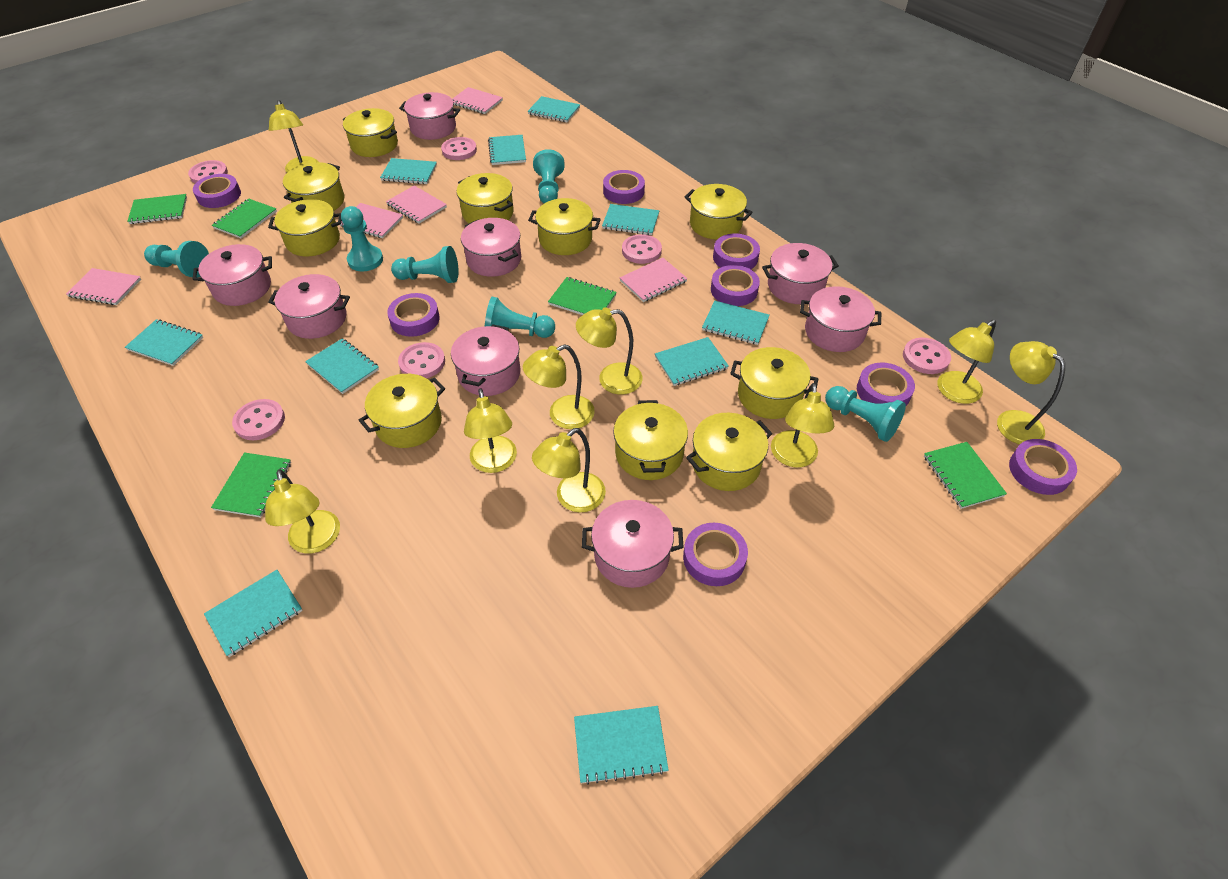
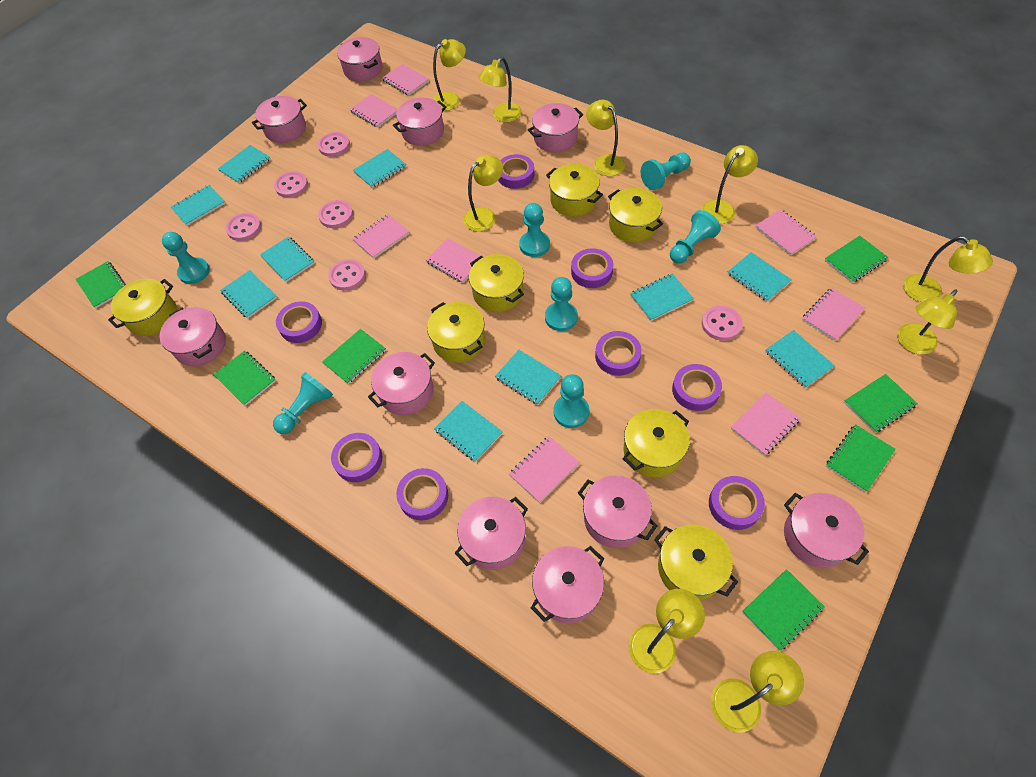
green notebook: 5 -> 7
pink notebook: 5 -> 8
pink pot: 8 -> 10
turquoise pawn: 6 -> 7
yellow pot: 10 -> 7

